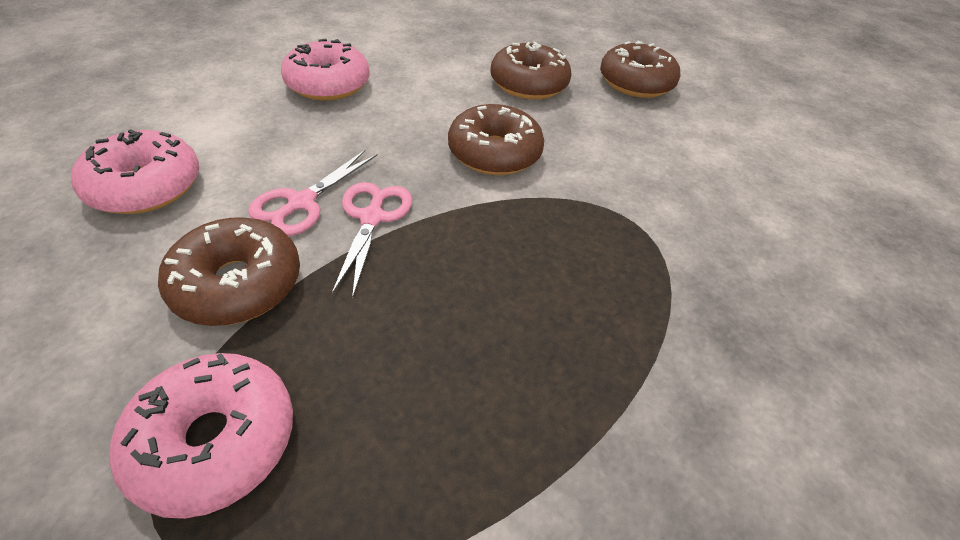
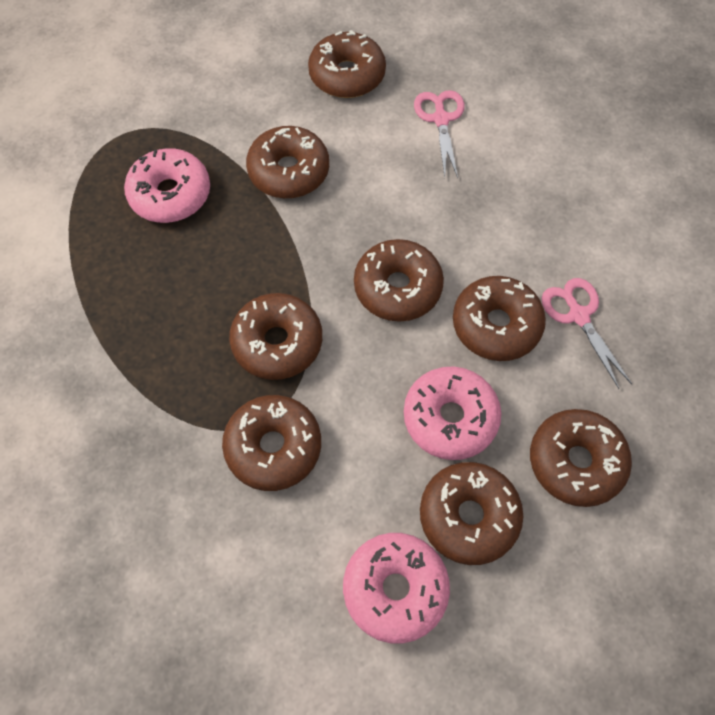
brown donut: 4 -> 8

